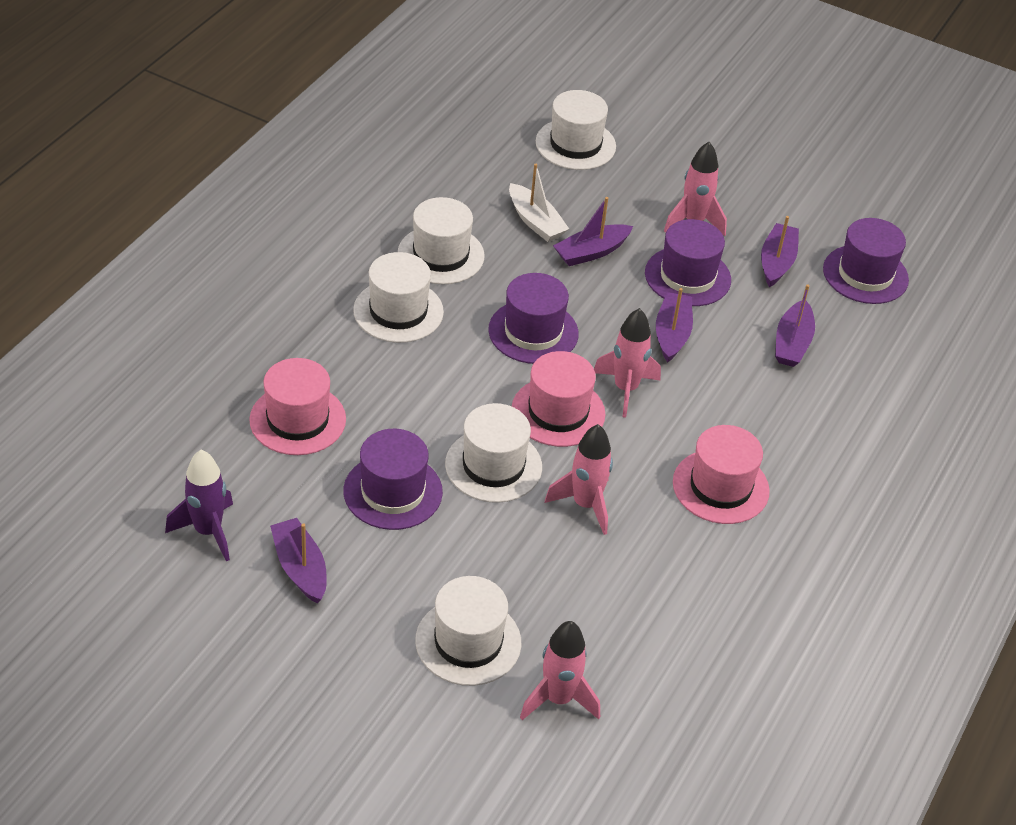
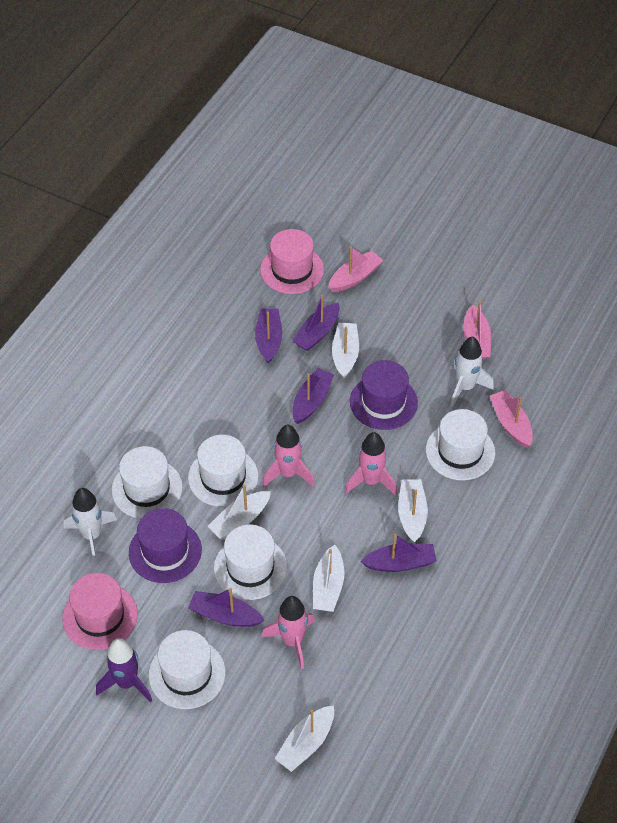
pink boat: 0 -> 3
pink hat: 3 -> 2
pink rocket: 4 -> 3
purple hat: 4 -> 2
white boat: 1 -> 5
white rocket: 0 -> 2

